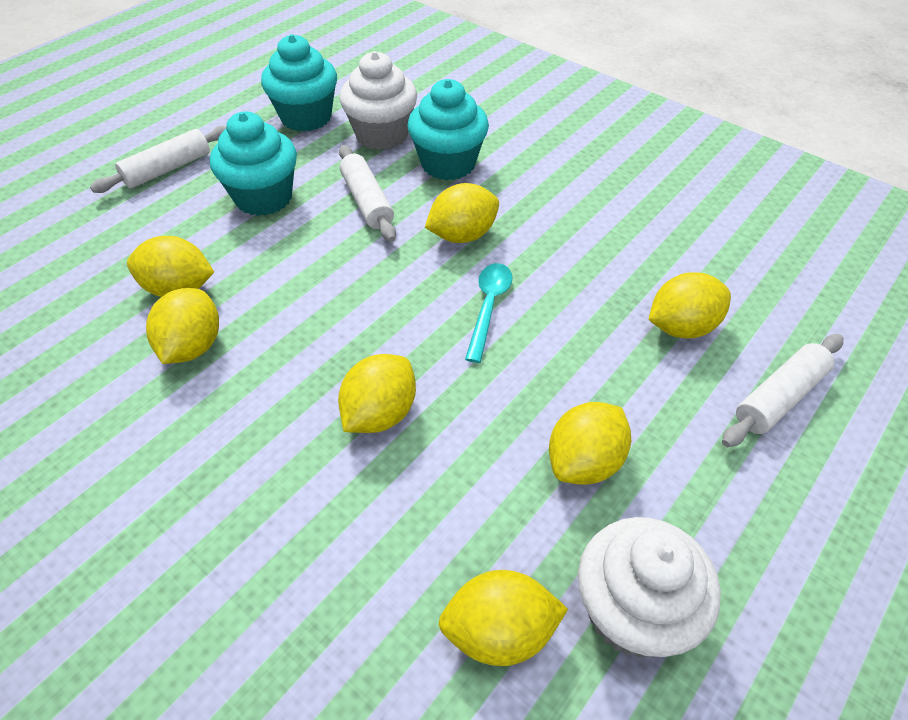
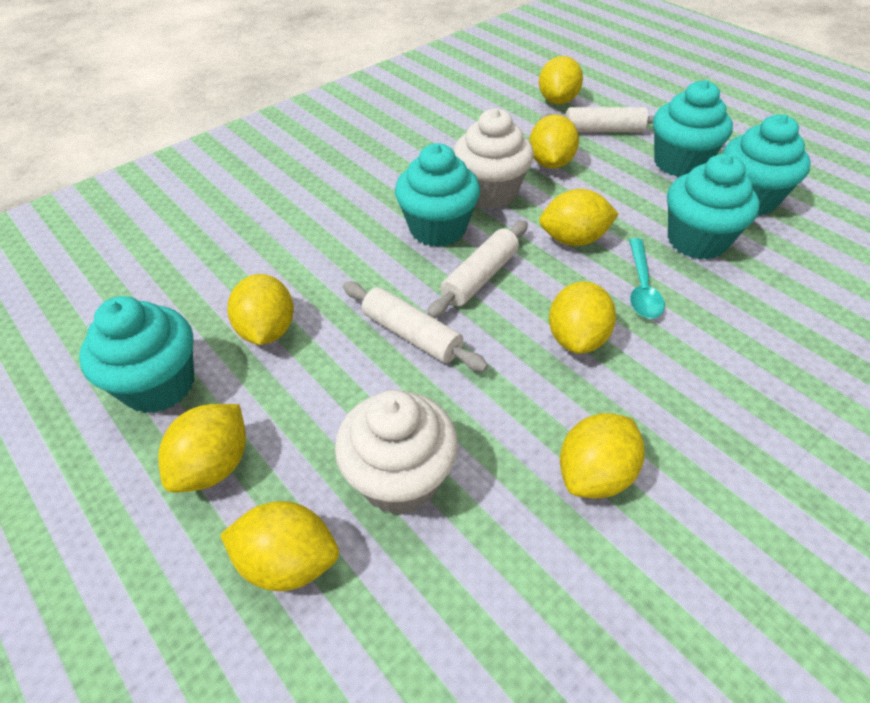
turquoise cupcake: 3 -> 5
yellow lemon: 7 -> 8

